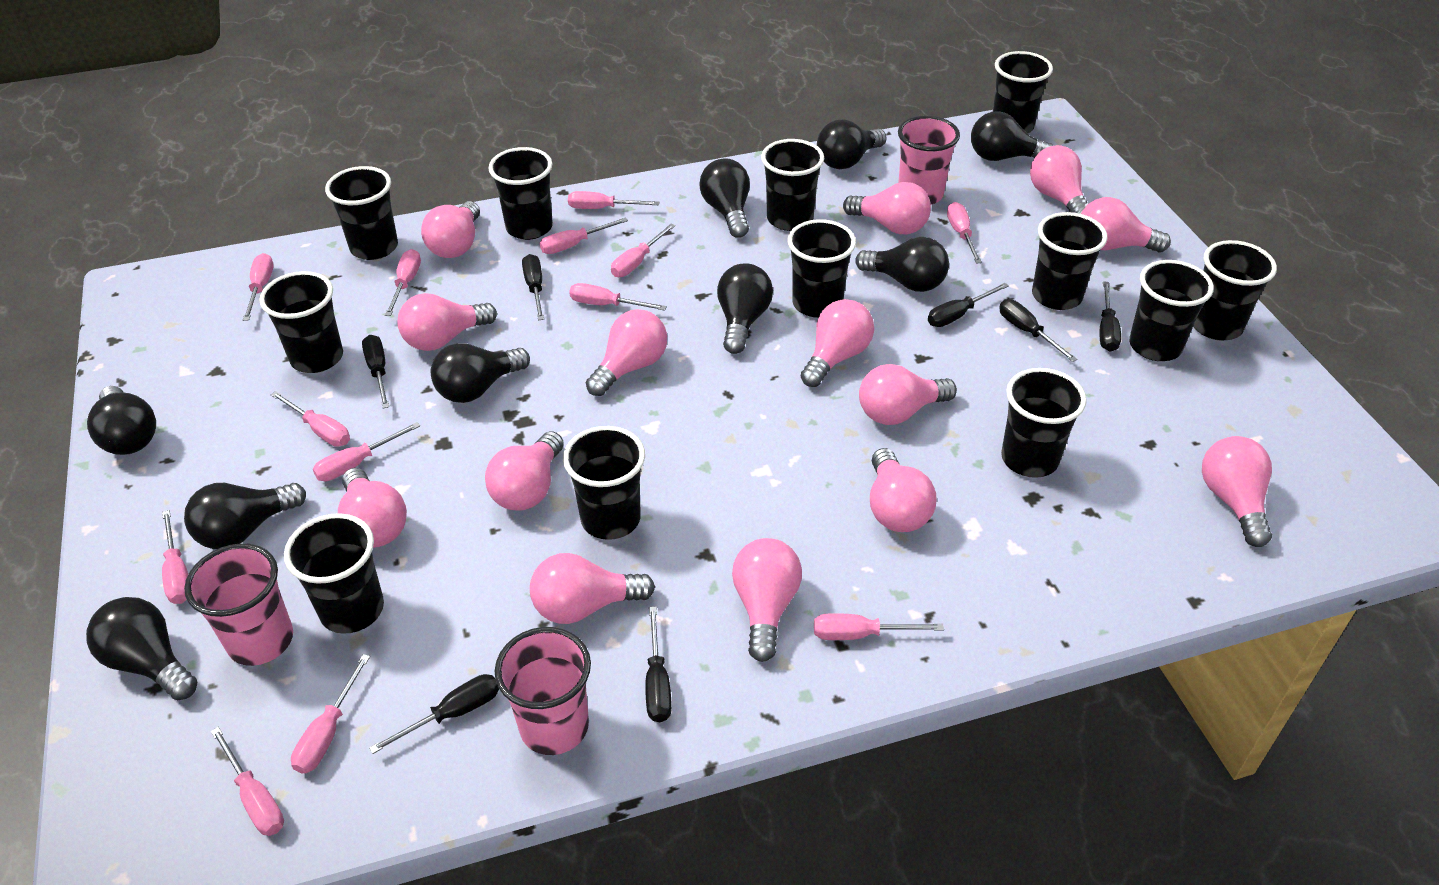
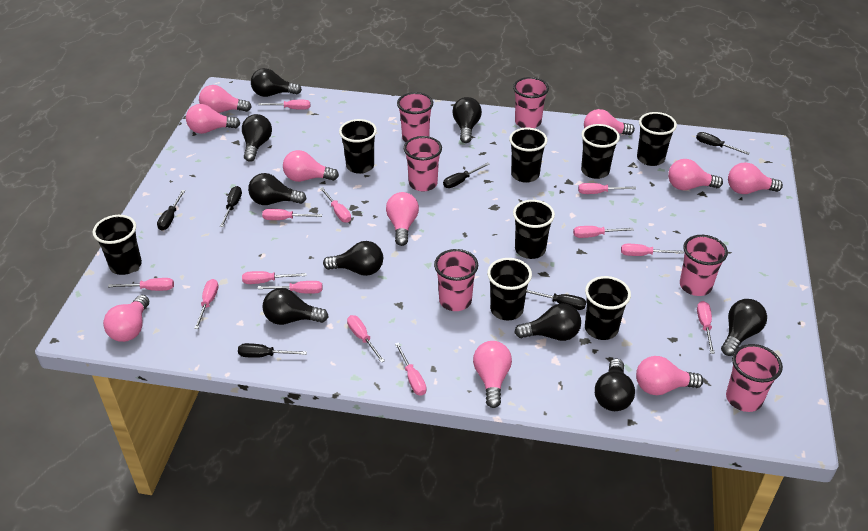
black cup: 12 -> 8
black screwdriver: 7 -> 6
pink cup: 3 -> 6
pink light bulb: 14 -> 10

